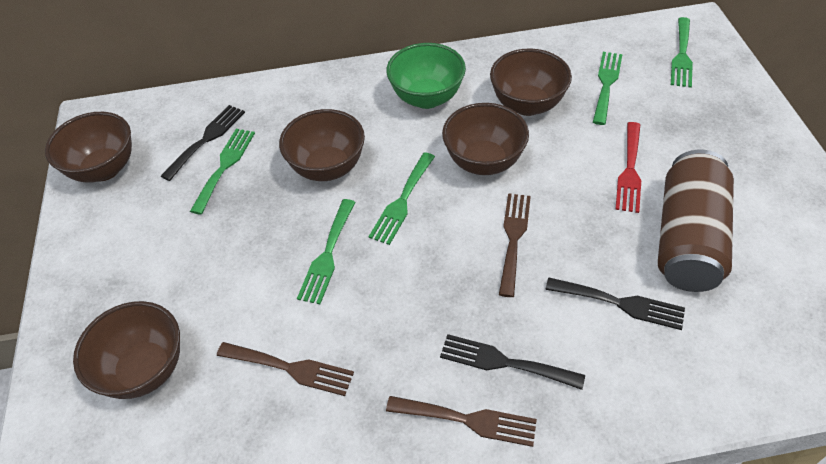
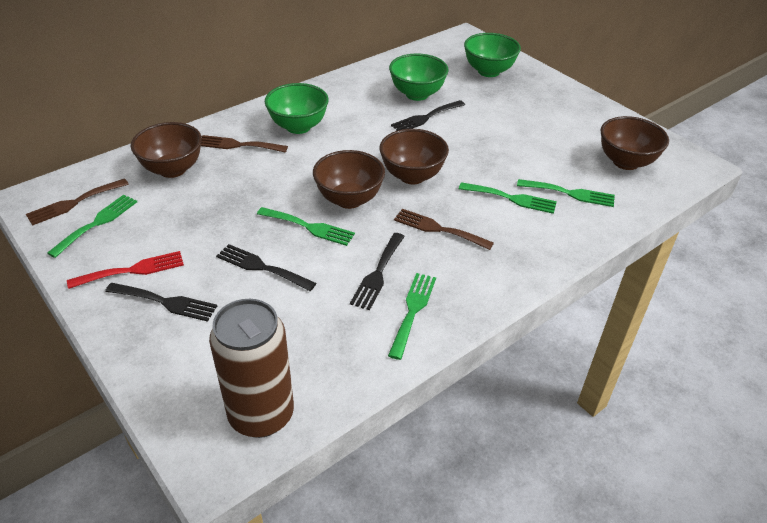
black fork: 3 -> 4
brown bowl: 5 -> 4
green bowl: 1 -> 3

